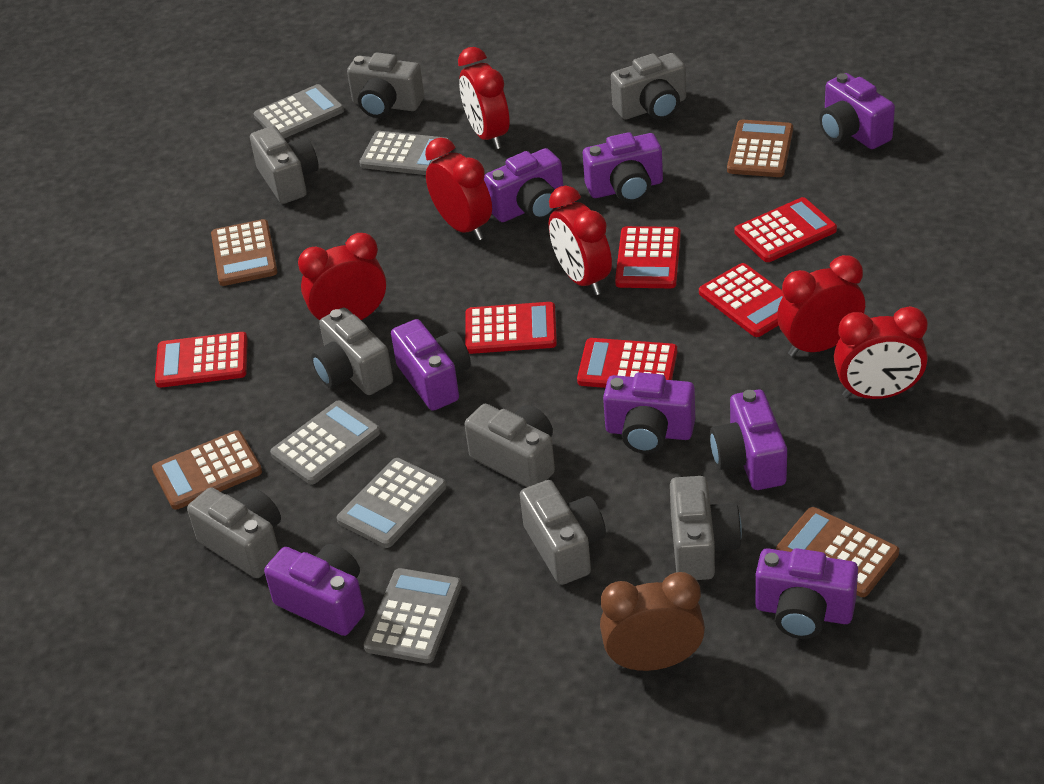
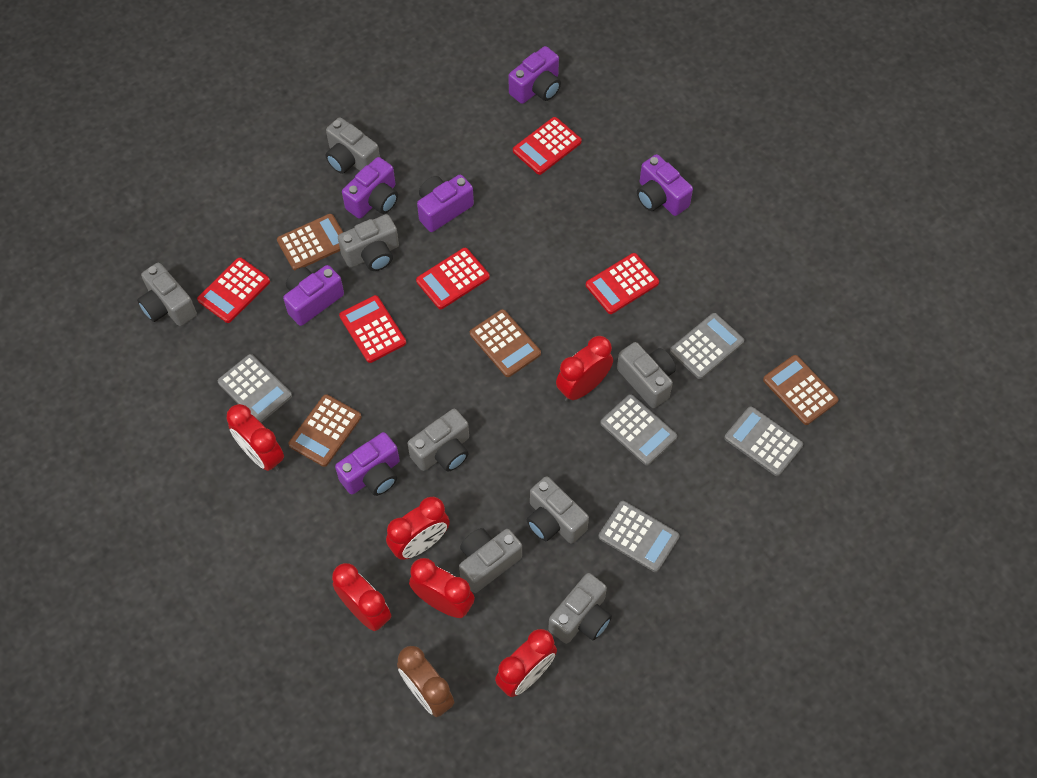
purple camera: 8 -> 6
red calculator: 6 -> 5

